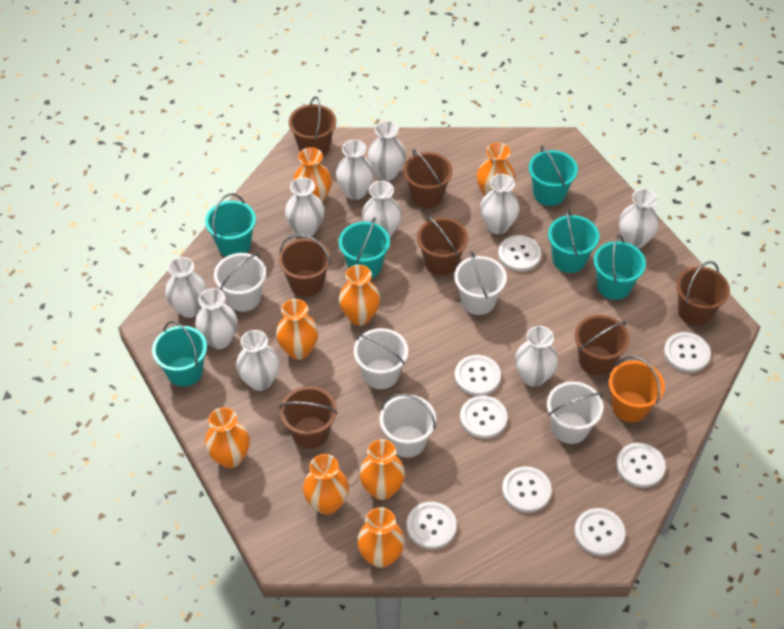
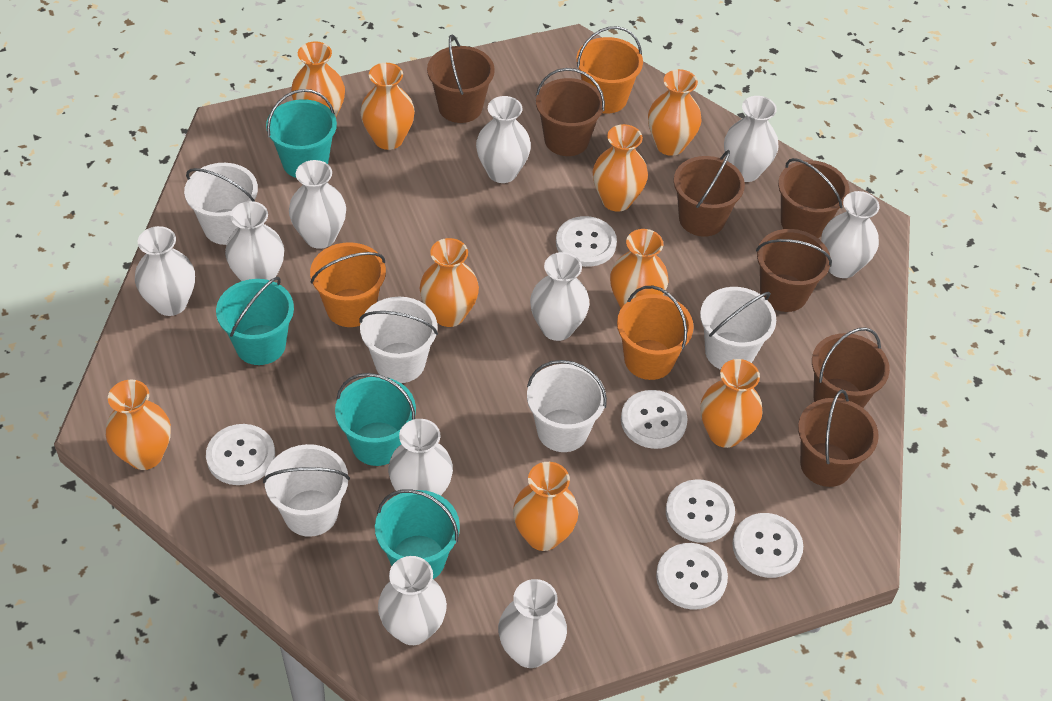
orange bucket: 1 -> 3
orange vase: 8 -> 9
turquoise bucket: 6 -> 4
white button: 8 -> 6

